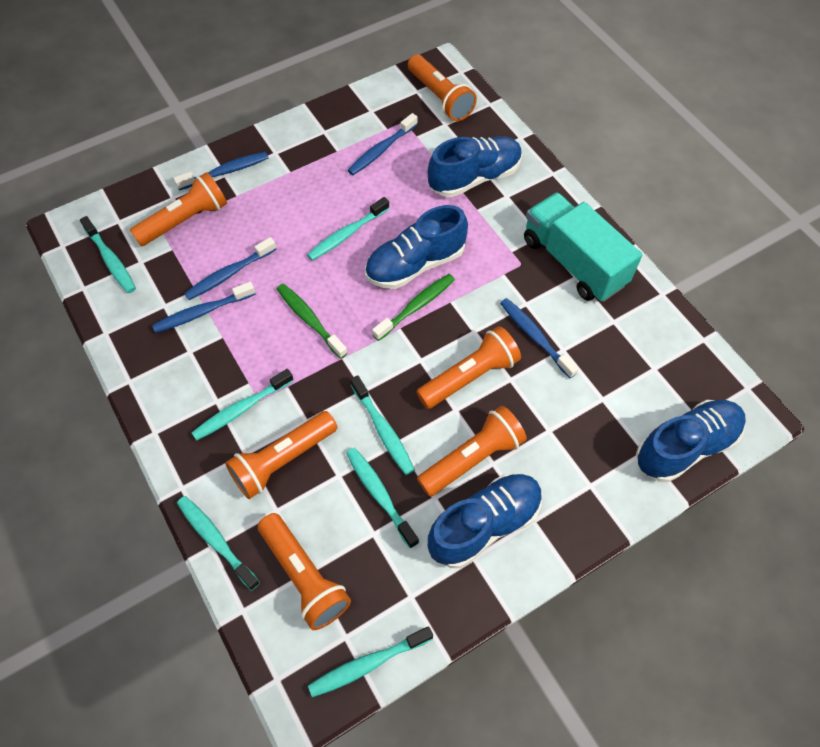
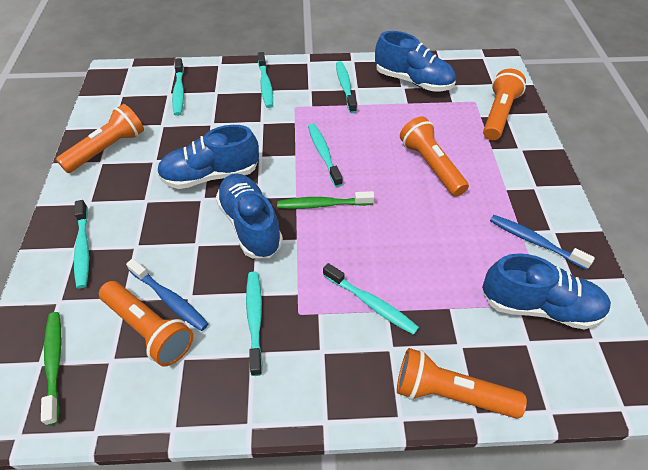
blue toothbrush: 5 -> 2
orange flashlight: 6 -> 5
turquoise truck: 1 -> 0

